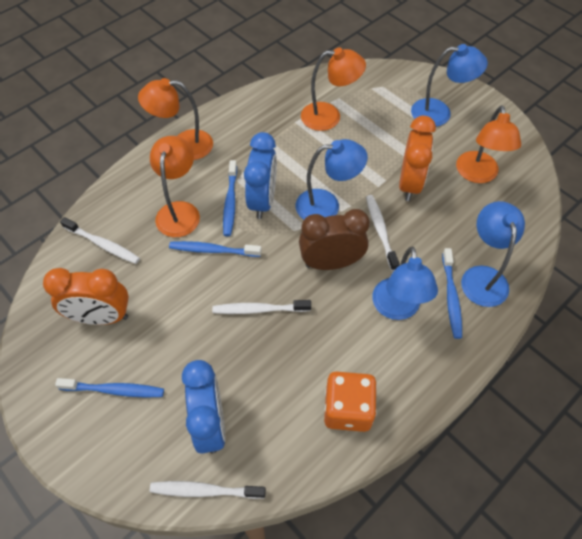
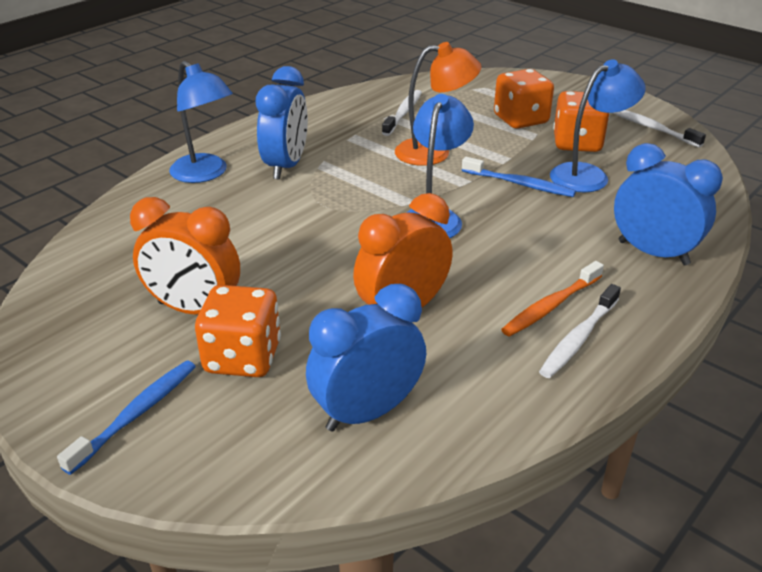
blue clock: 2 -> 3
blue lamp: 4 -> 3
blue toothbrush: 4 -> 2
brown clock: 1 -> 0
orange dice: 1 -> 3
orange lamp: 4 -> 1
orange toothbrush: 0 -> 1
white toothbrush: 4 -> 3

